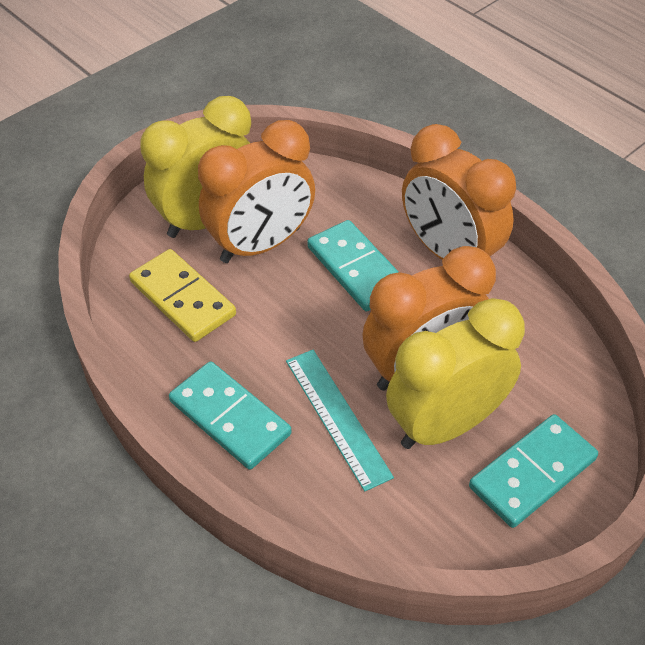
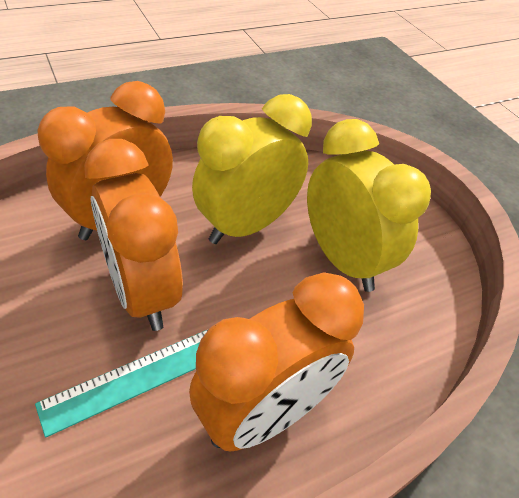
turquoise domino: 3 -> 0
yellow domino: 1 -> 0

